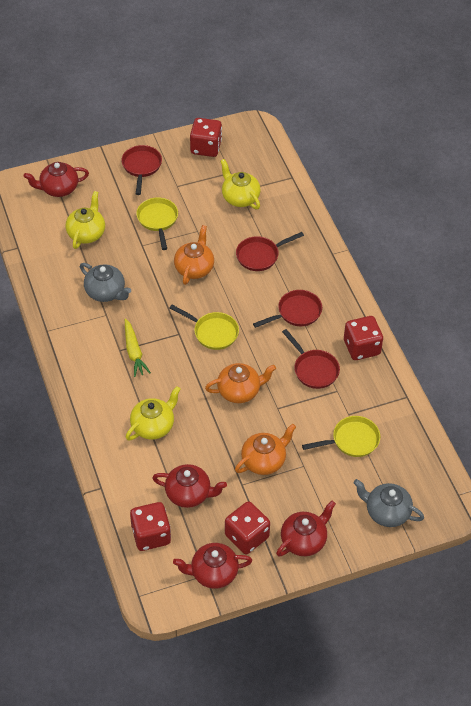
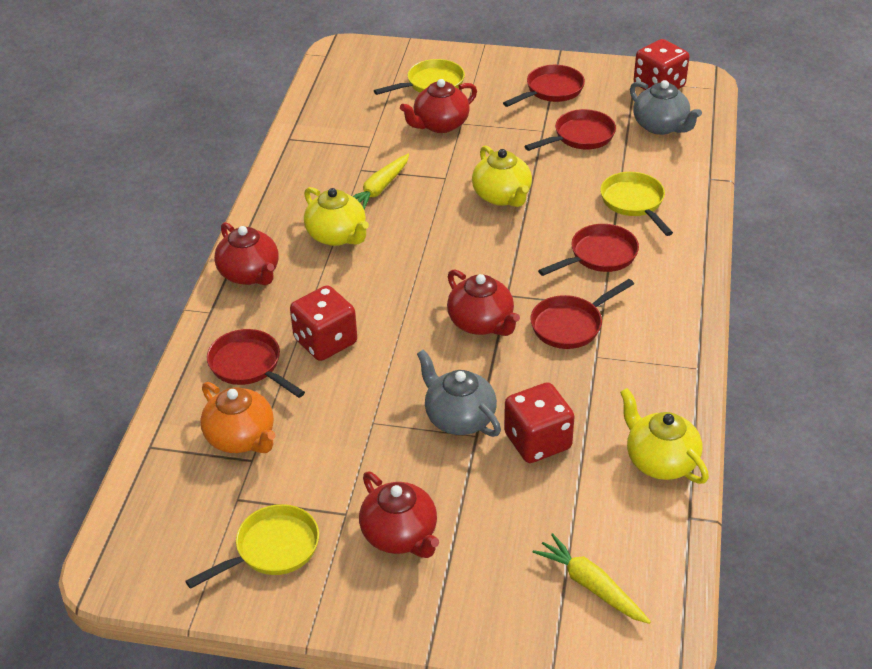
orange teapot: 3 -> 1
red dice: 4 -> 3
red pan: 4 -> 5
yellow carrot: 1 -> 2

